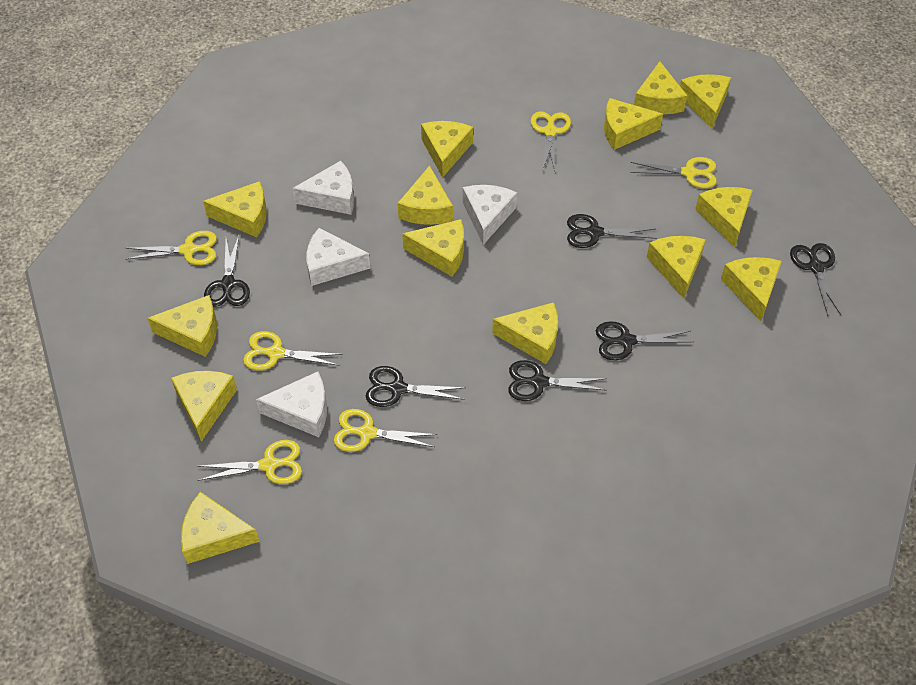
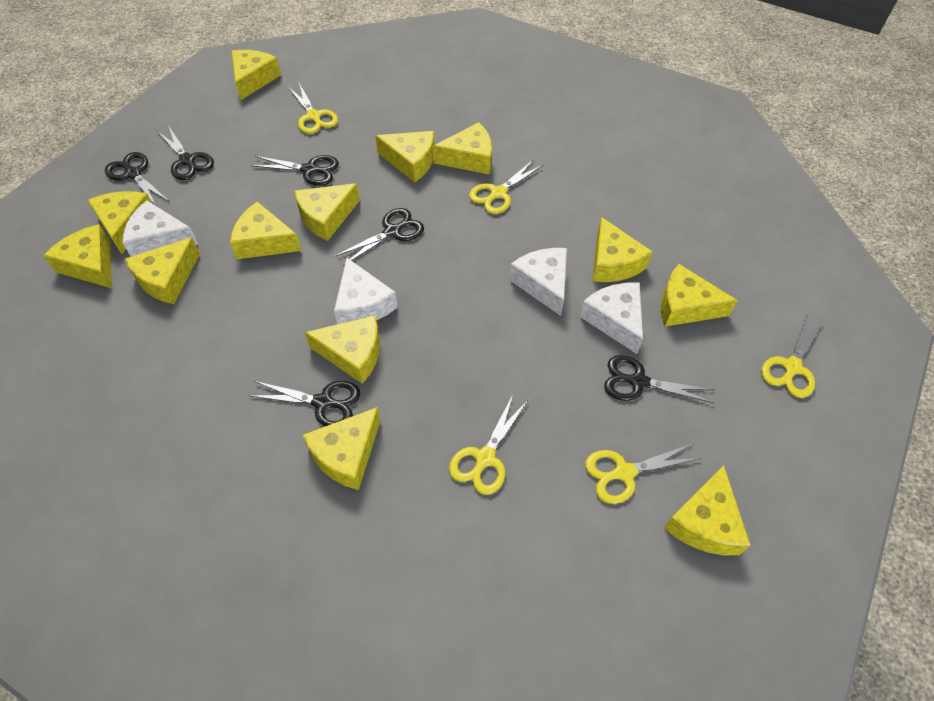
yellow cheese: 14 -> 13
yellow scissors: 6 -> 5

